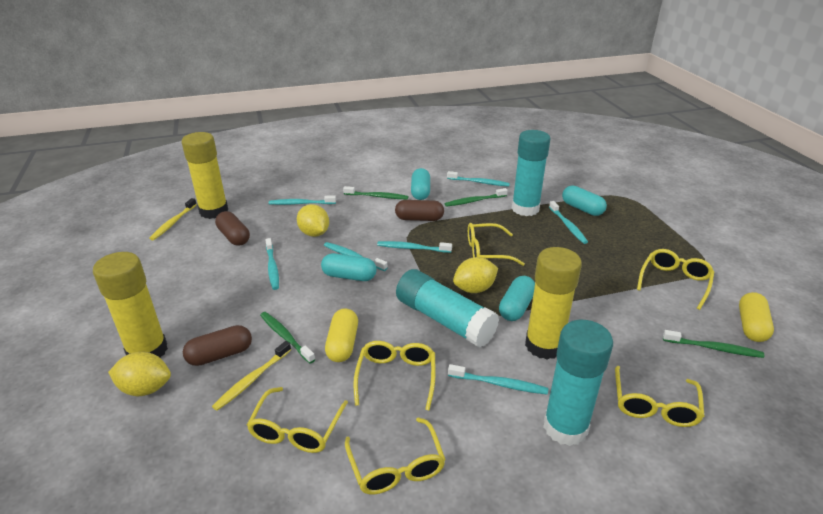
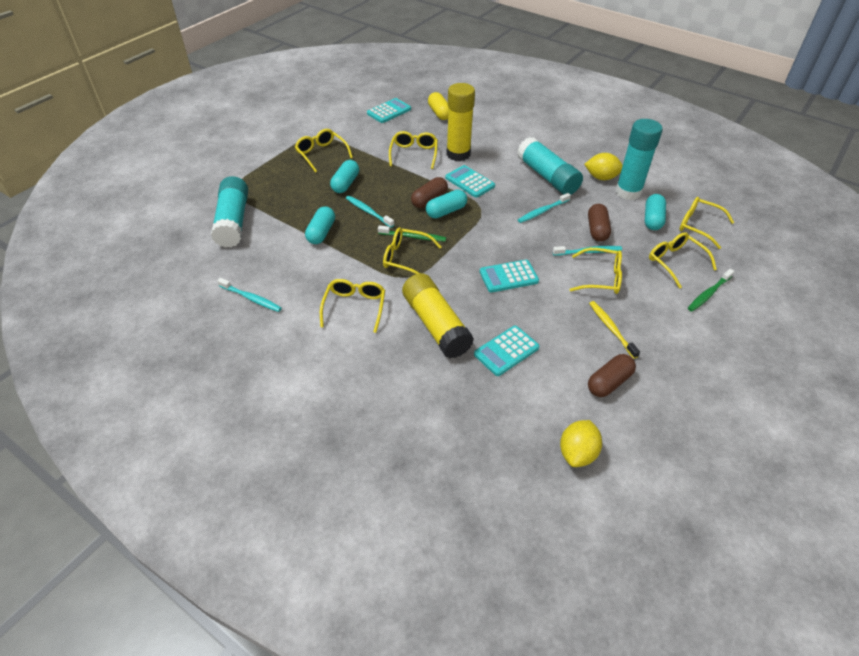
green toothbrush: 4 -> 2
turquoise calculator: 0 -> 4
turquoise toothbrush: 7 -> 4
yellow capsule: 2 -> 1
yellow glasses: 6 -> 7
yellow glue stick: 3 -> 2
yellow lemon: 3 -> 2
yellow toothbrush: 2 -> 1

